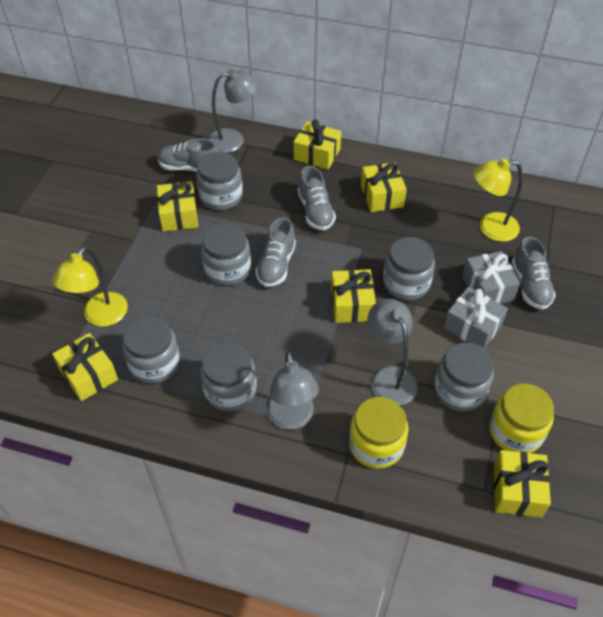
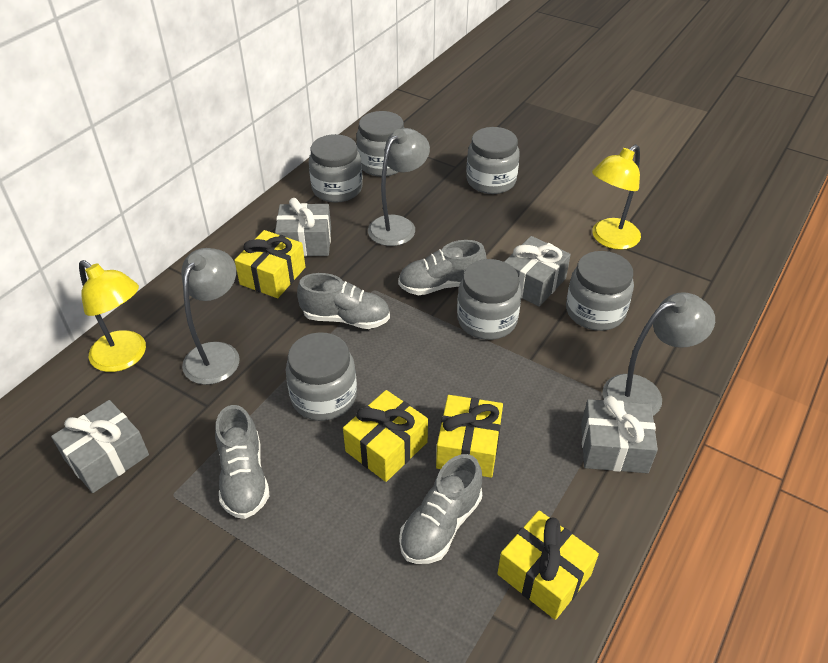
grey gift: 2 -> 4
yellow gift: 6 -> 4
yellow jar: 2 -> 0

